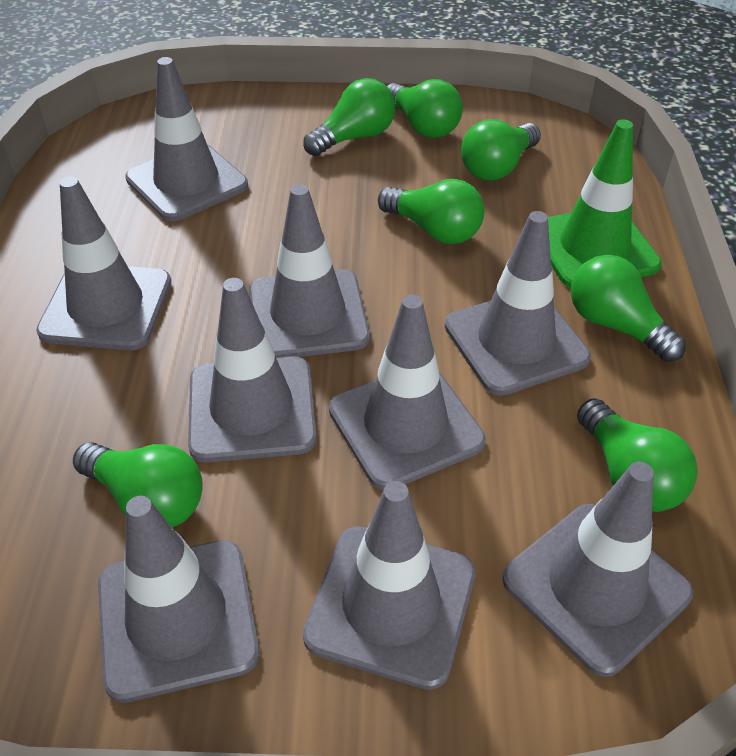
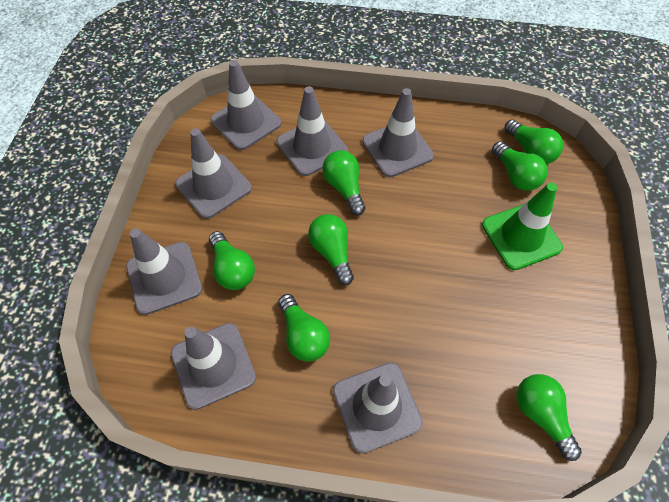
grey traffic cone: 9 -> 7

